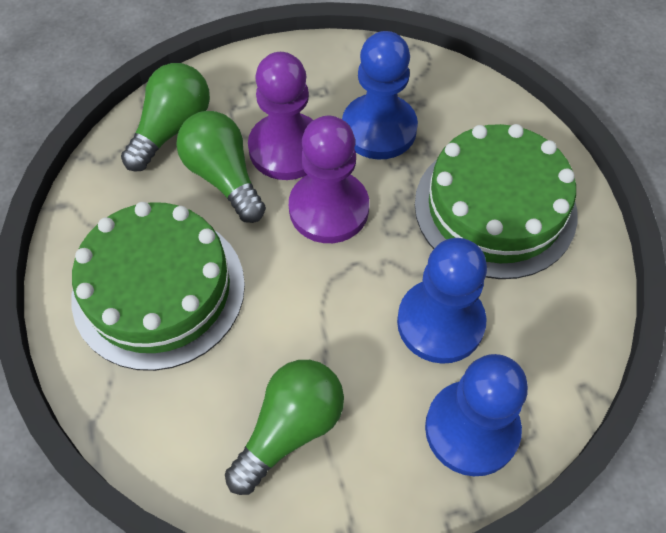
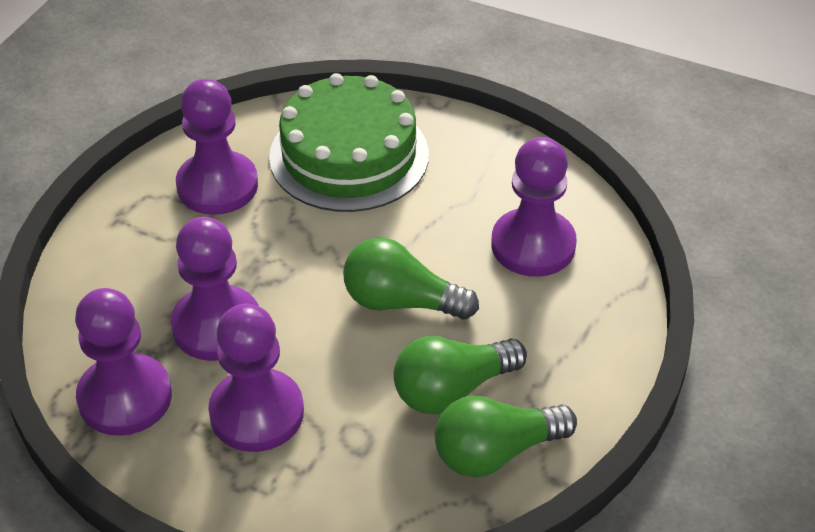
blue pawn: 3 -> 0
green cake: 2 -> 1
purple pawn: 2 -> 5

